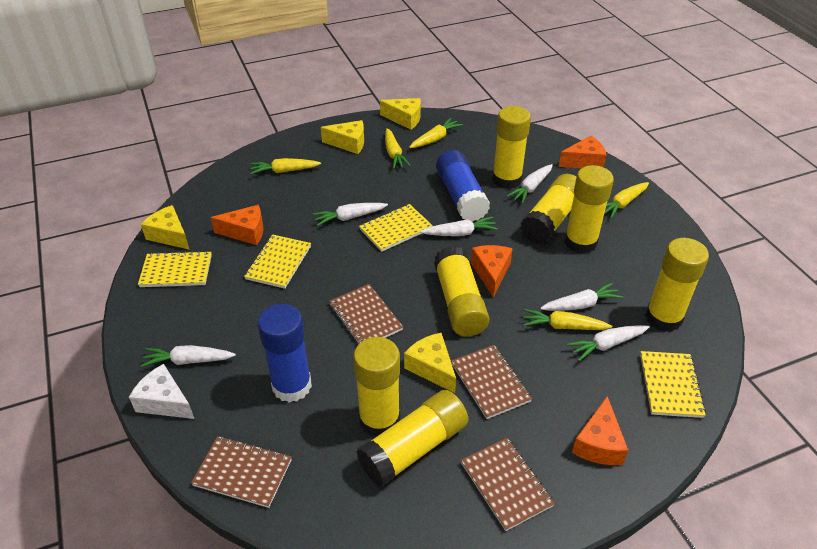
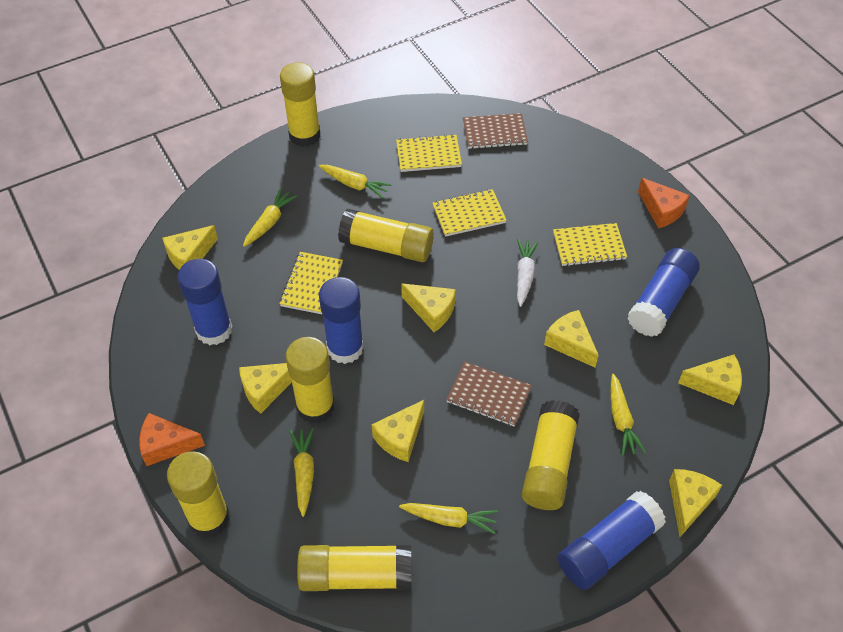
blue glue stick: 2 -> 4
brown notebook: 4 -> 2
orange cheese: 4 -> 2
white carrot: 6 -> 1
white cheese: 1 -> 0
yellow cheese: 4 -> 7
yellow glue stick: 7 -> 6

